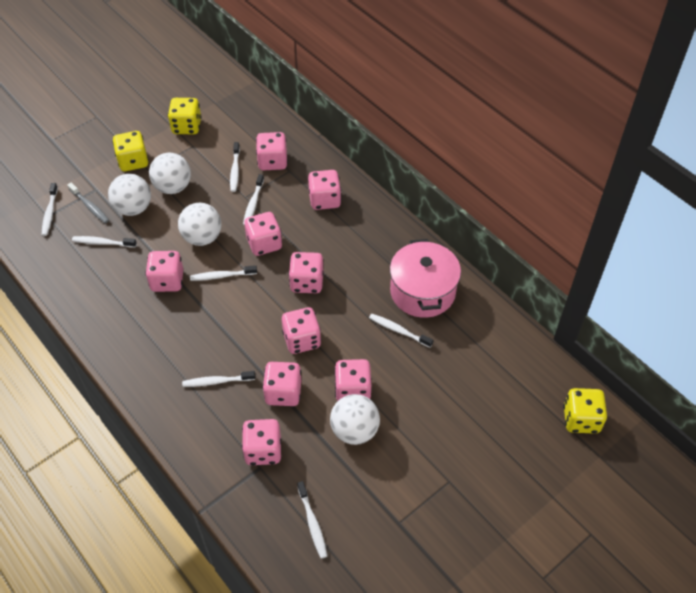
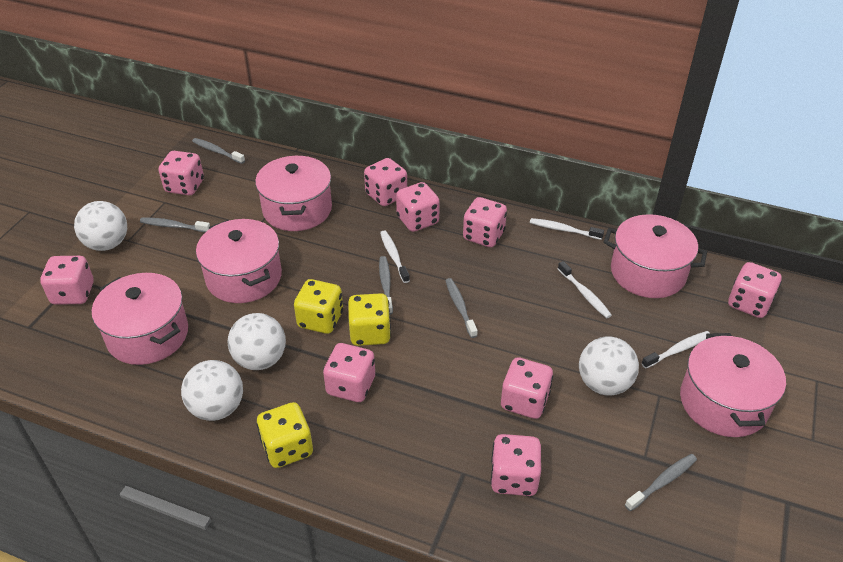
grey toothbrush: 1 -> 5
pink pot: 1 -> 5
white toothbrush: 8 -> 4

